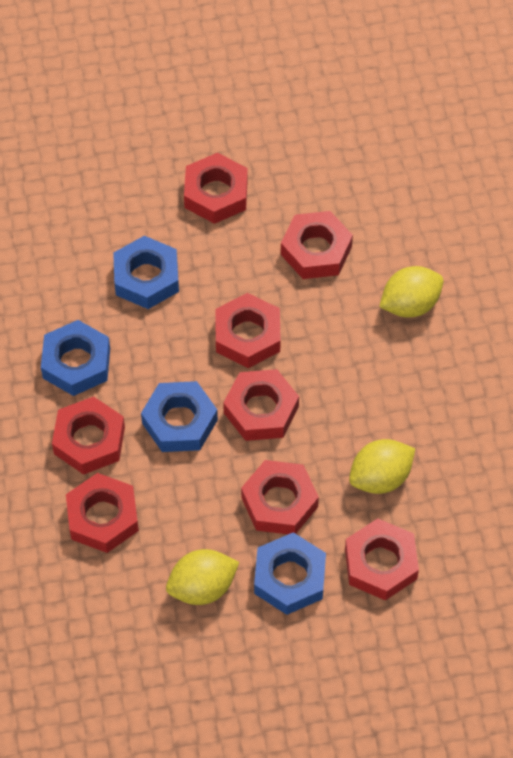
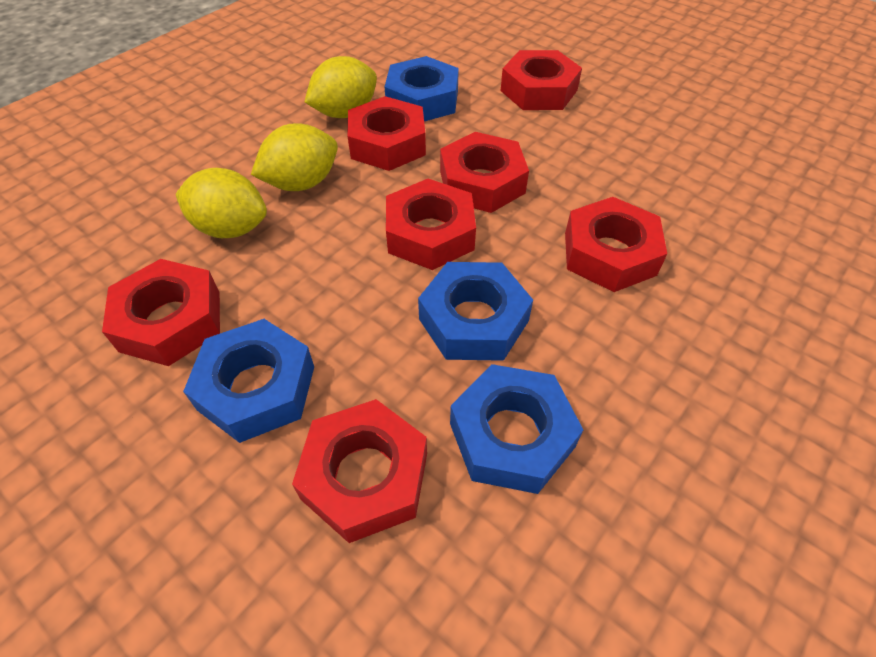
red nut: 8 -> 7

